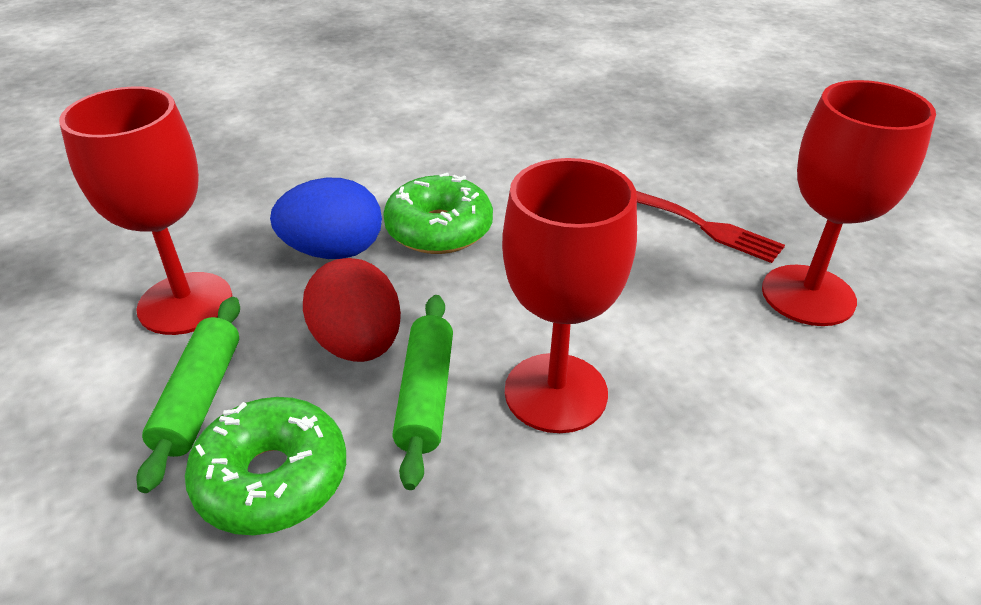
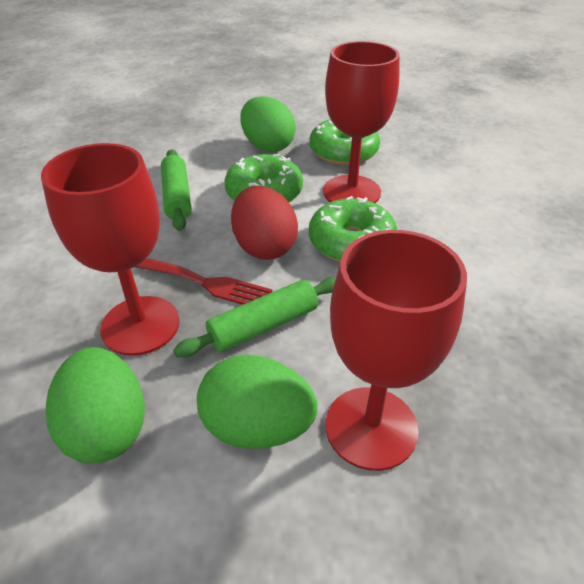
blue egg: 1 -> 0
green donut: 2 -> 3
green egg: 0 -> 3

